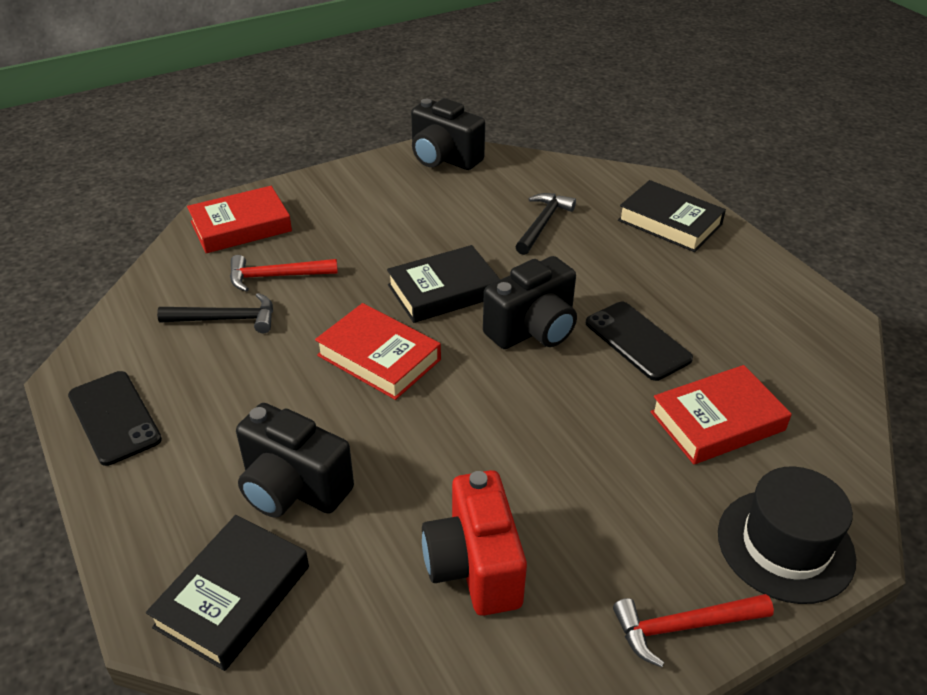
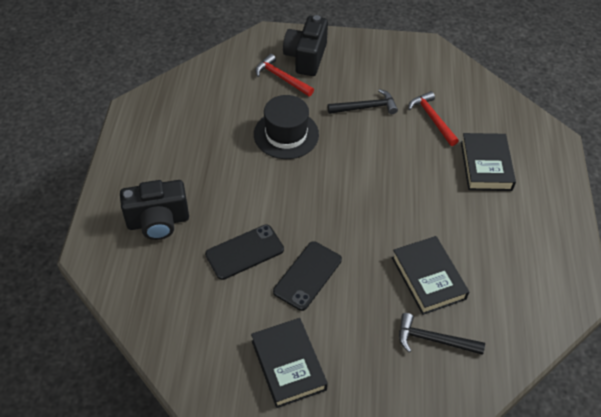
black camera: 3 -> 2
red book: 3 -> 0
red camera: 1 -> 0

